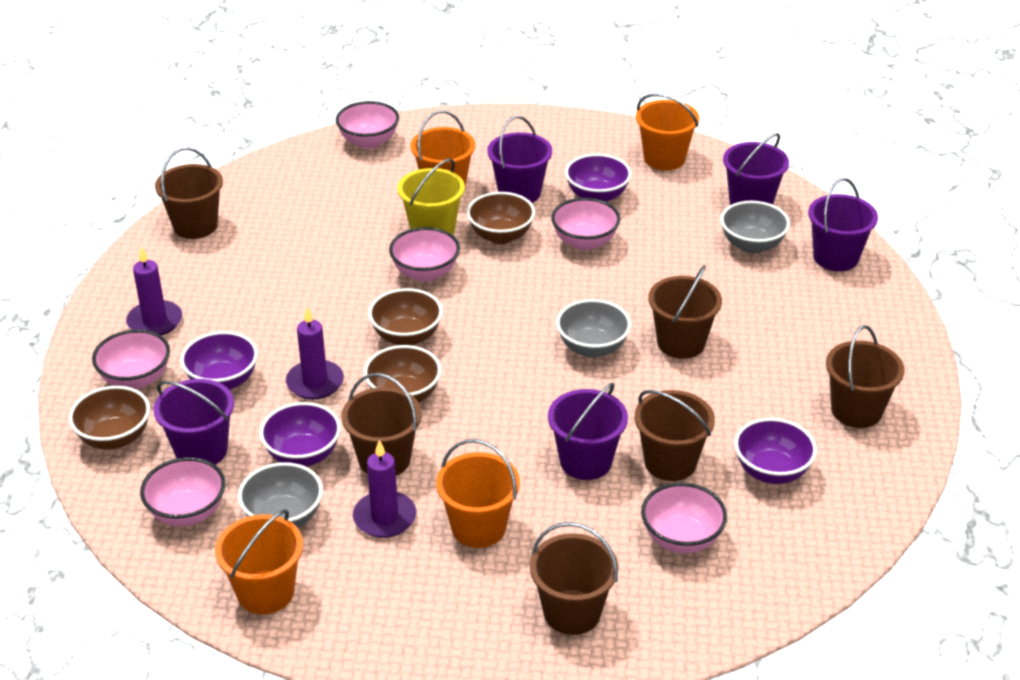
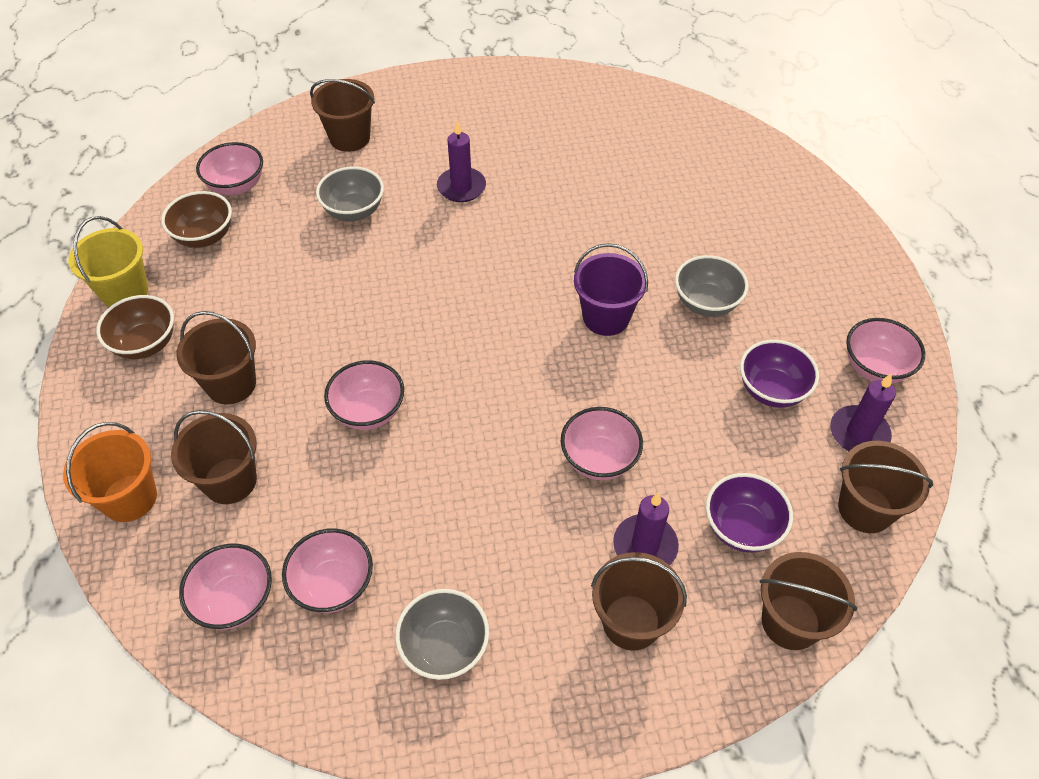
brown bowl: 4 -> 2
orange bucket: 4 -> 1
purple bowl: 4 -> 2
purple bucket: 5 -> 1

